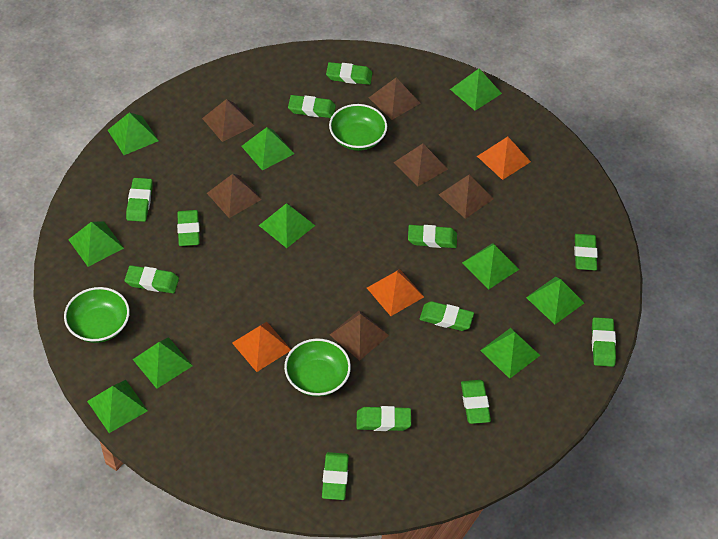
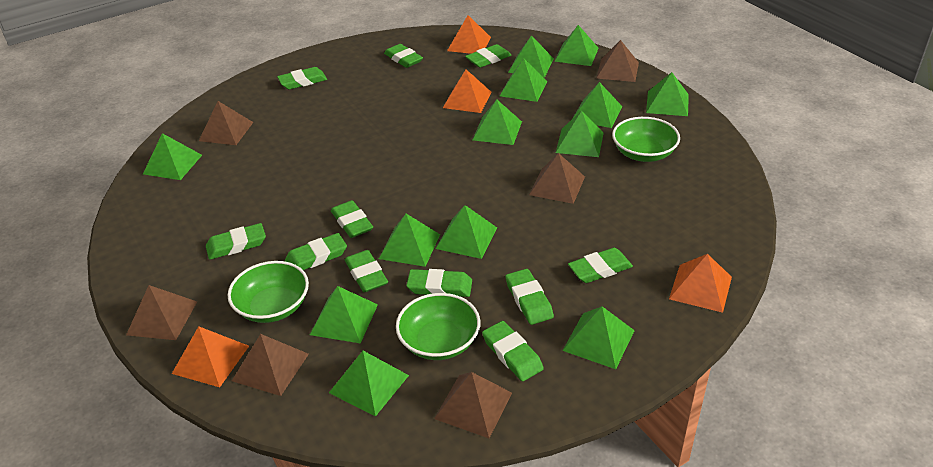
green eraser: 12 -> 11
green pyramid: 10 -> 13
orange pyramid: 3 -> 4

